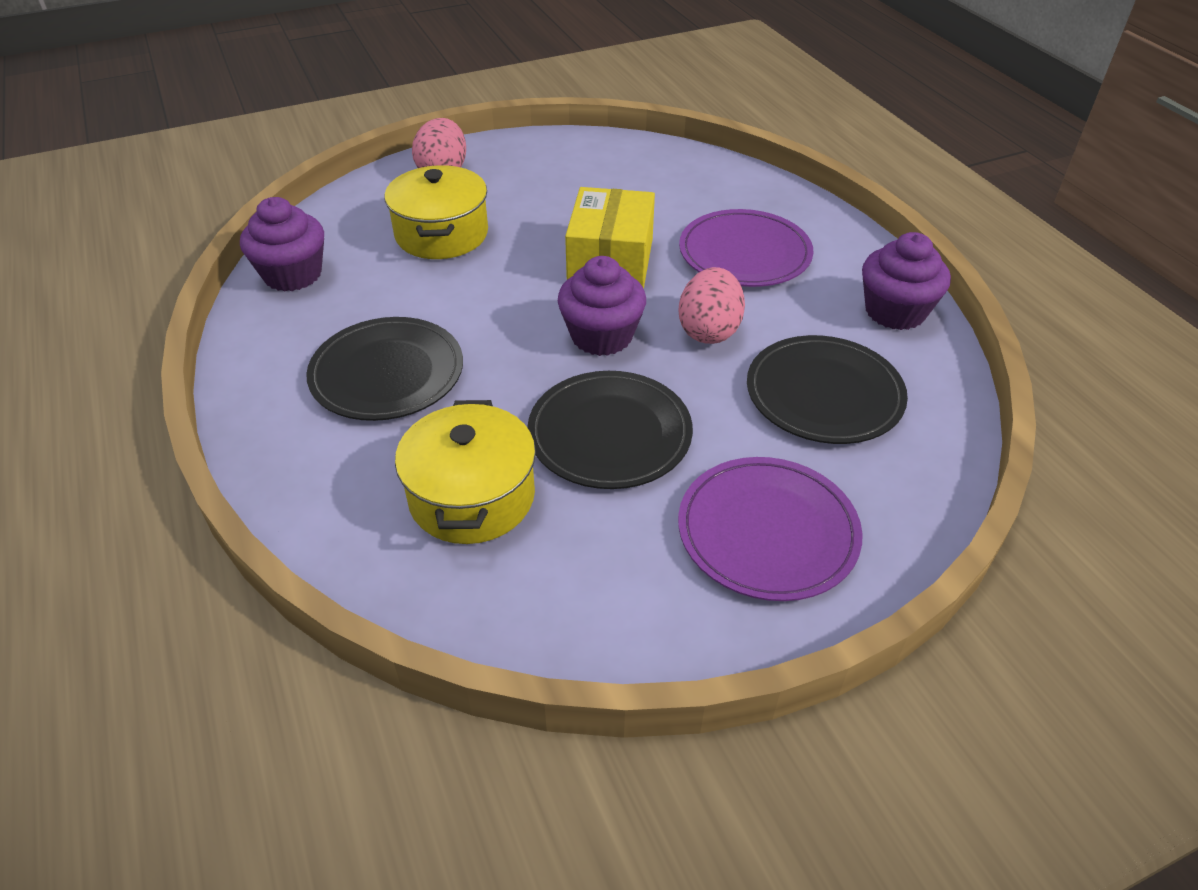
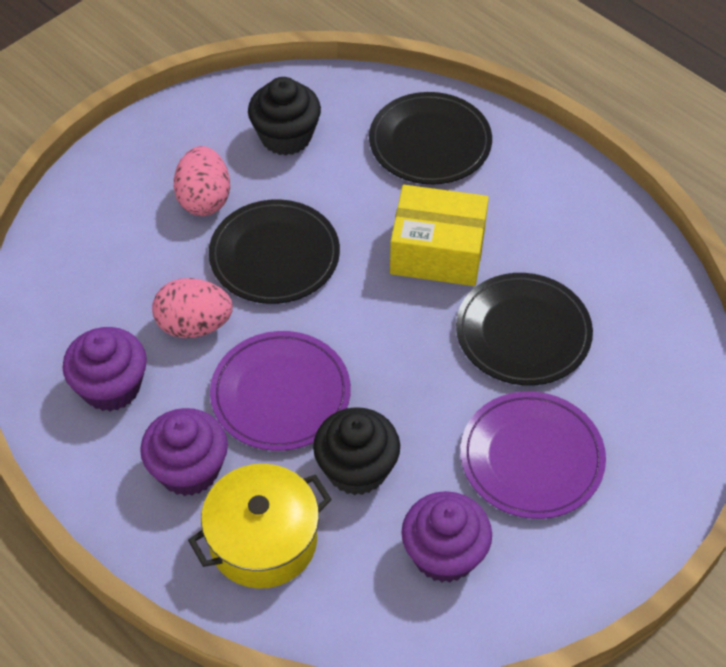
black cupcake: 0 -> 2
yellow pot: 2 -> 1

